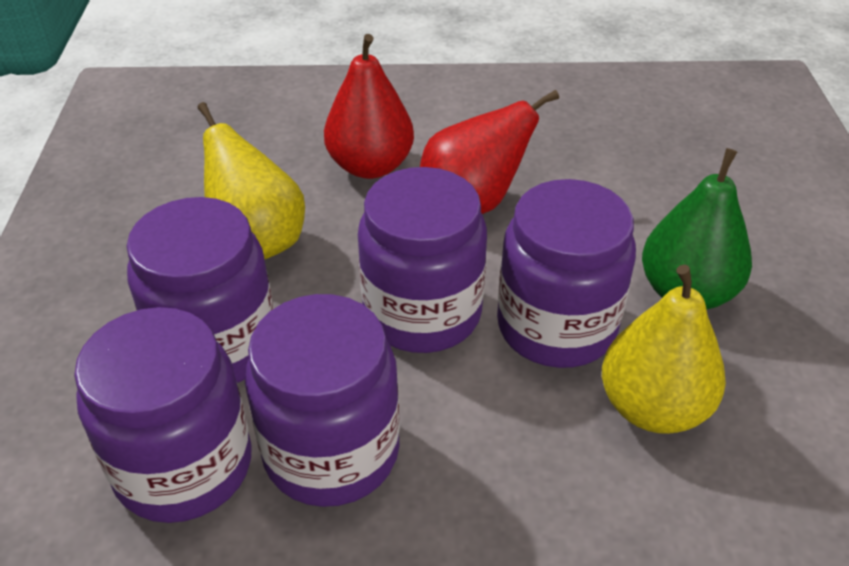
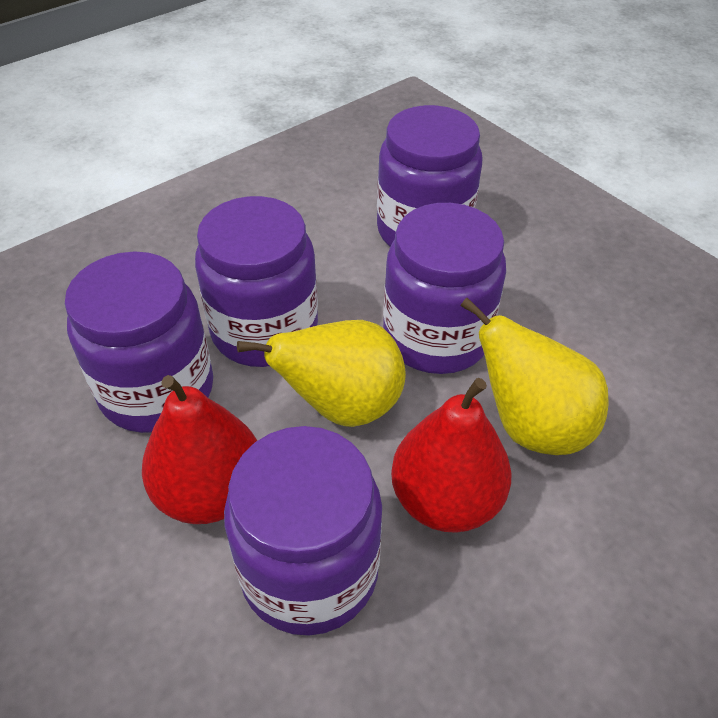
green pear: 1 -> 0

